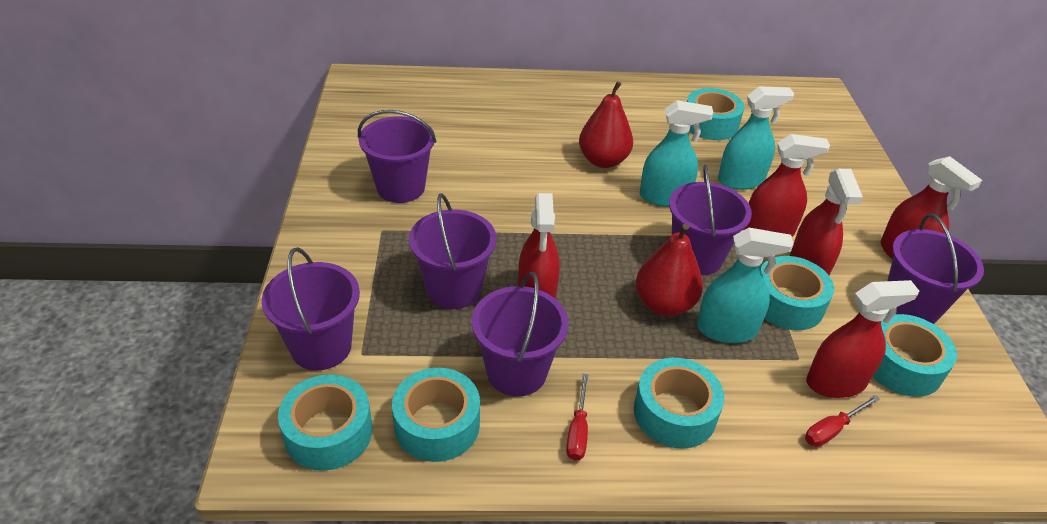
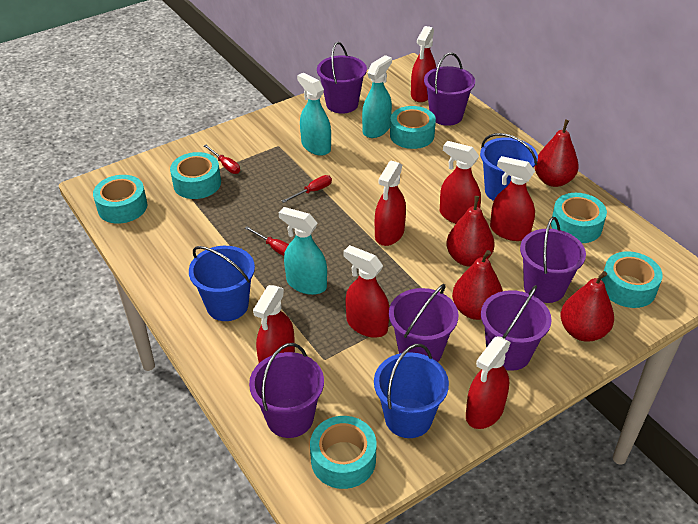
blue bucket: 0 -> 3
red pear: 2 -> 4
red screwdriver: 2 -> 3
red spray bottle: 5 -> 7

